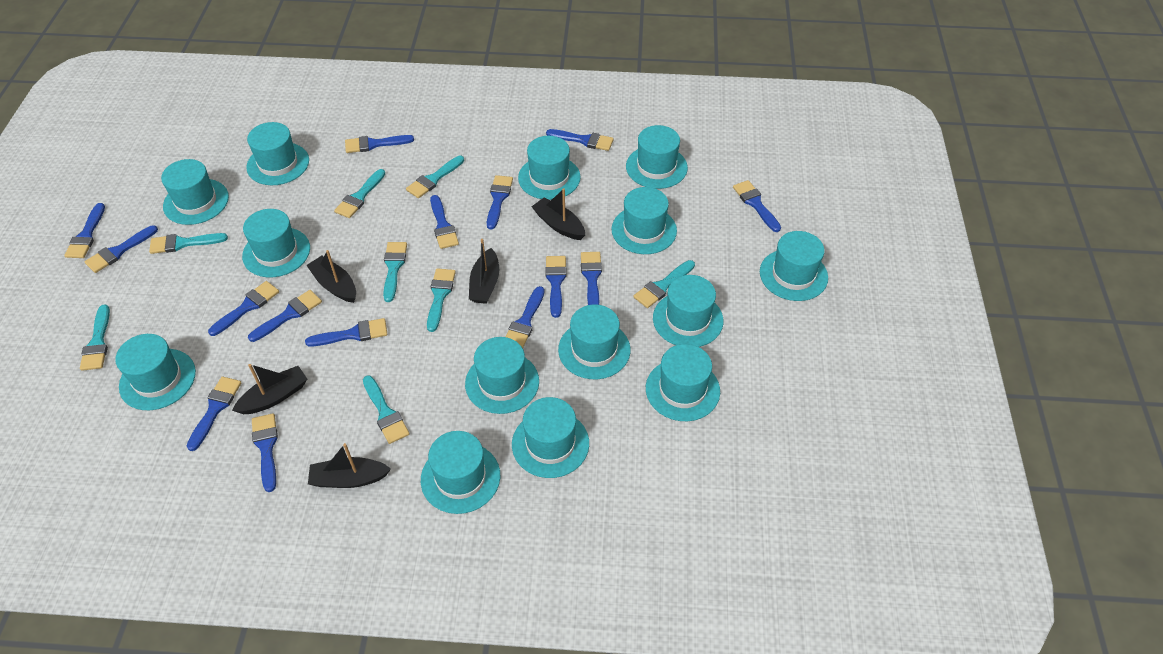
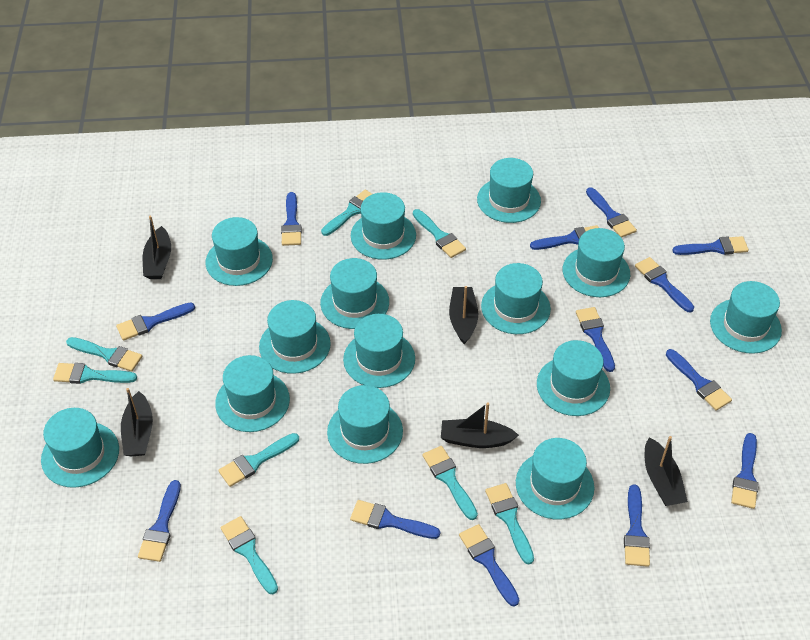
blue brush: 15 -> 13

